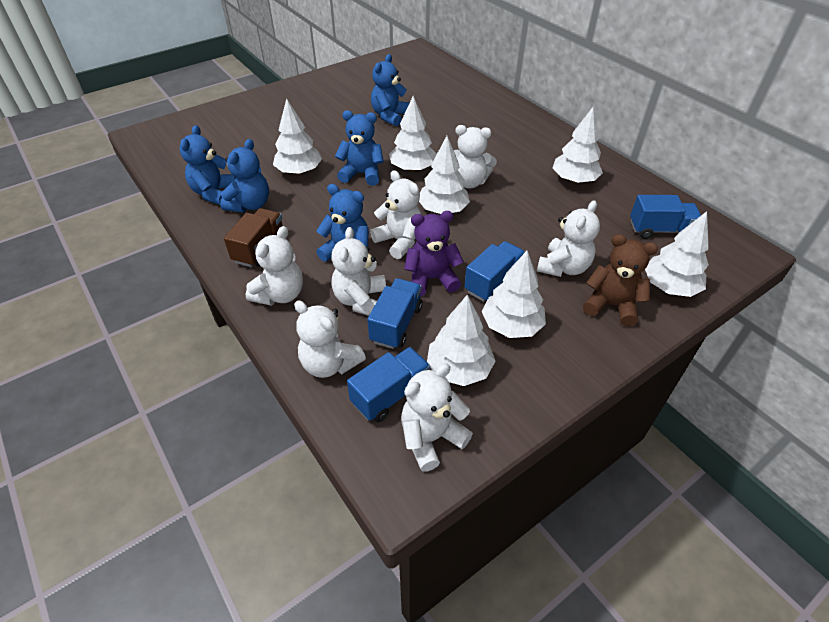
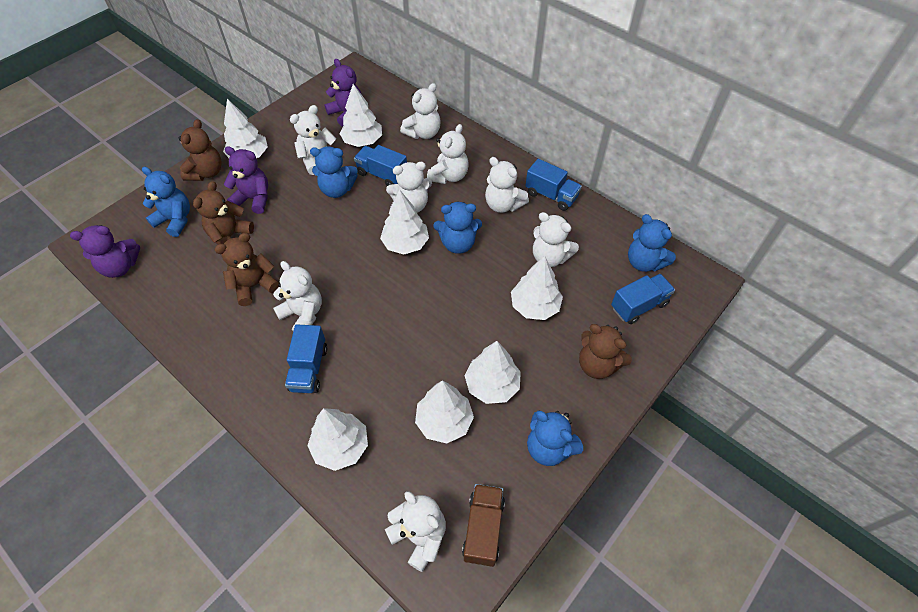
brown teddy bear: 1 -> 4
purple teddy bear: 1 -> 3
white teddy bear: 7 -> 8

